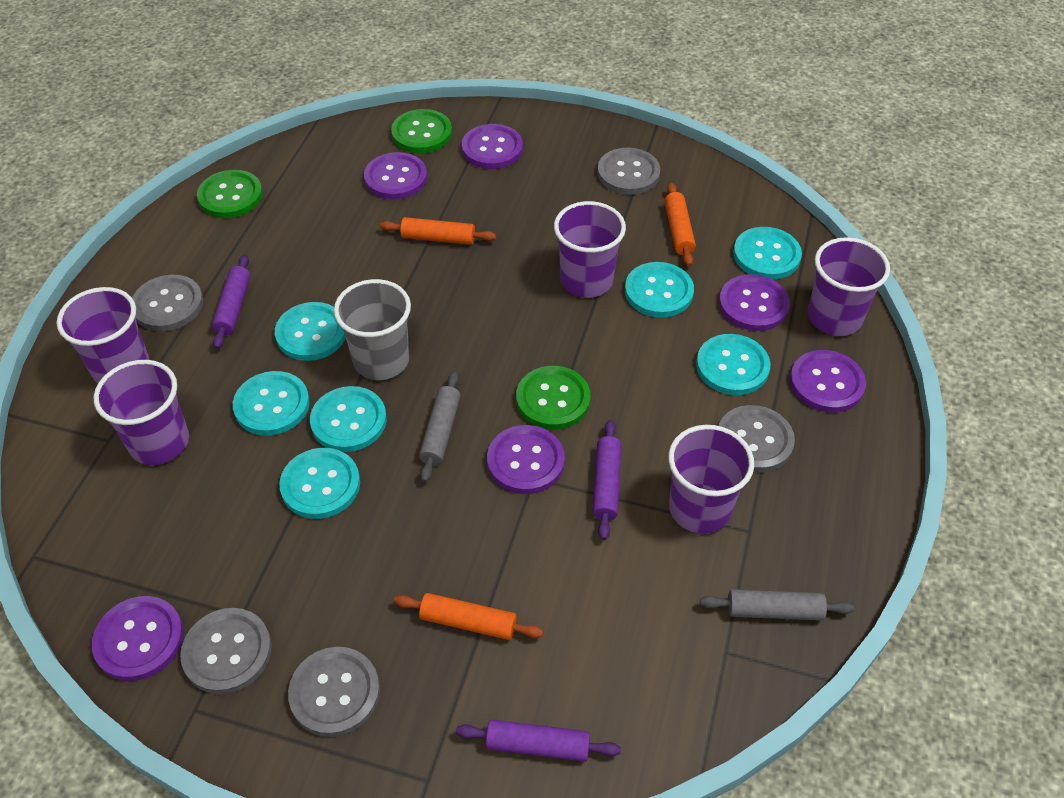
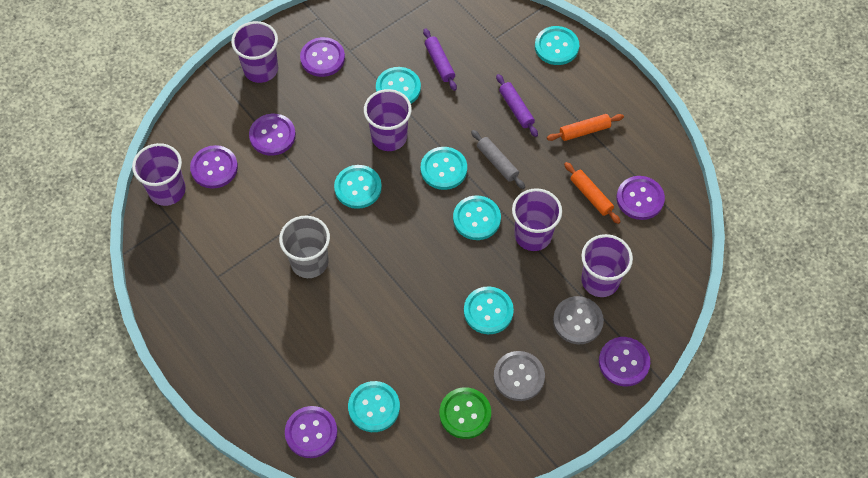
green button: 3 -> 1
grey button: 5 -> 2
grey rolling pin: 2 -> 1
orange rolling pin: 3 -> 2
purple rolling pin: 3 -> 2

